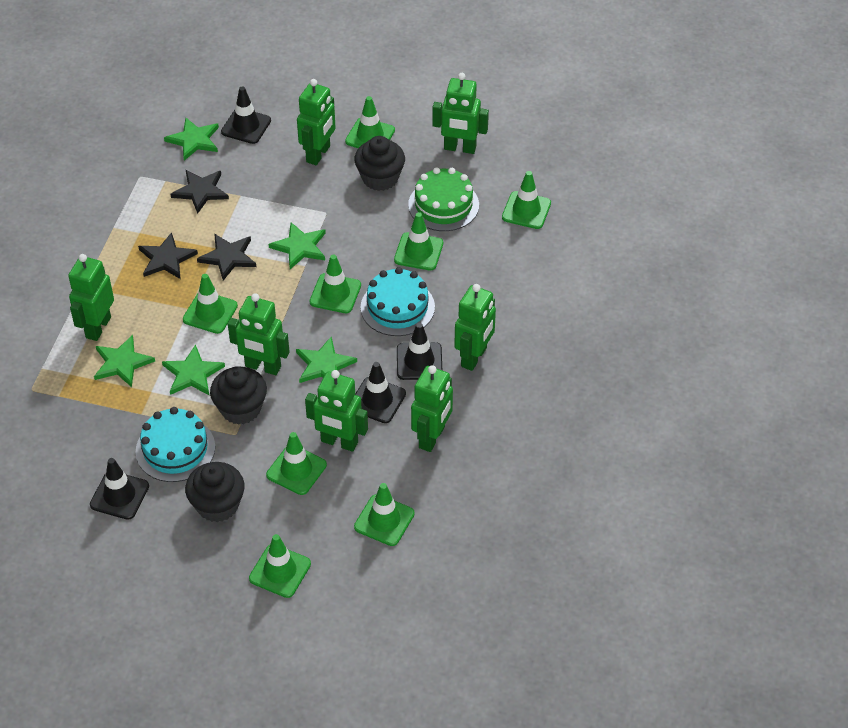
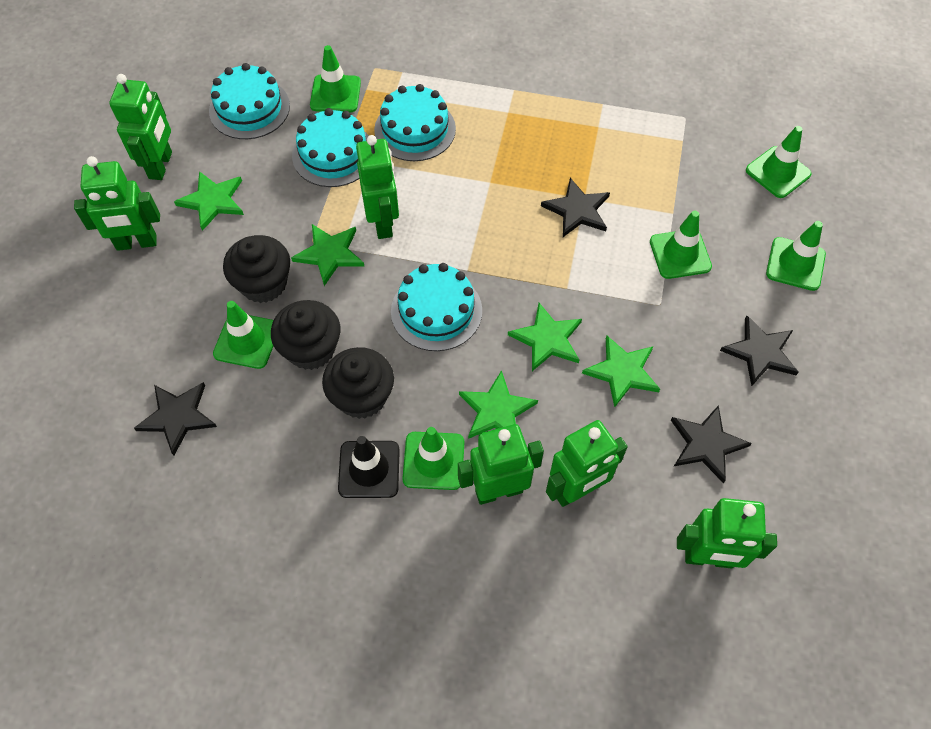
black star: 3 -> 4
black traffic cone: 4 -> 1
green cake: 1 -> 0
green robot: 7 -> 6
green traffic cone: 8 -> 6
turquoise cake: 2 -> 4

